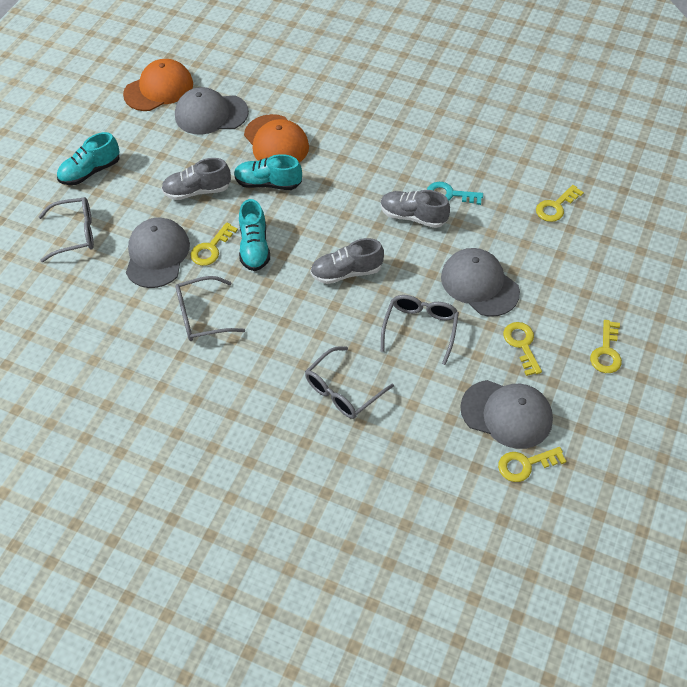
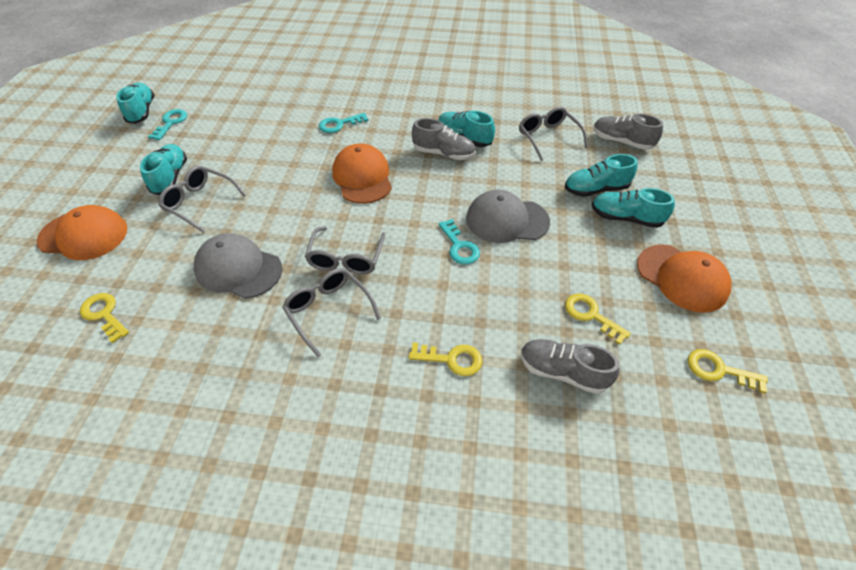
grey cap: 4 -> 2
orange cap: 2 -> 3
turquoise key: 1 -> 3
turquoise shoe: 3 -> 5
yellow key: 5 -> 4

